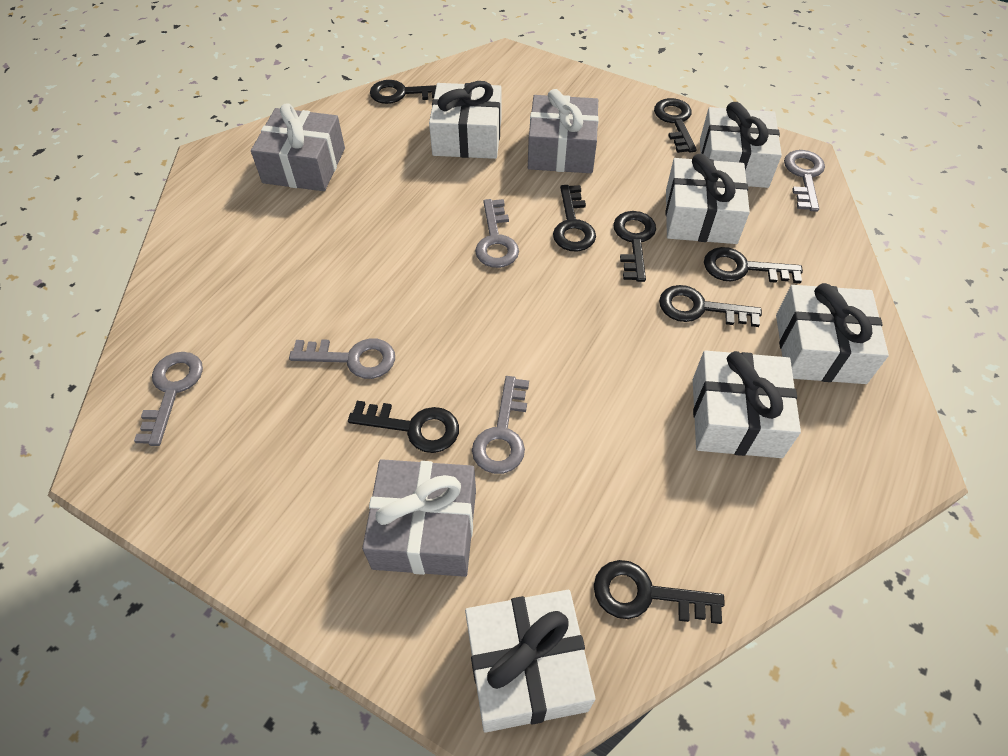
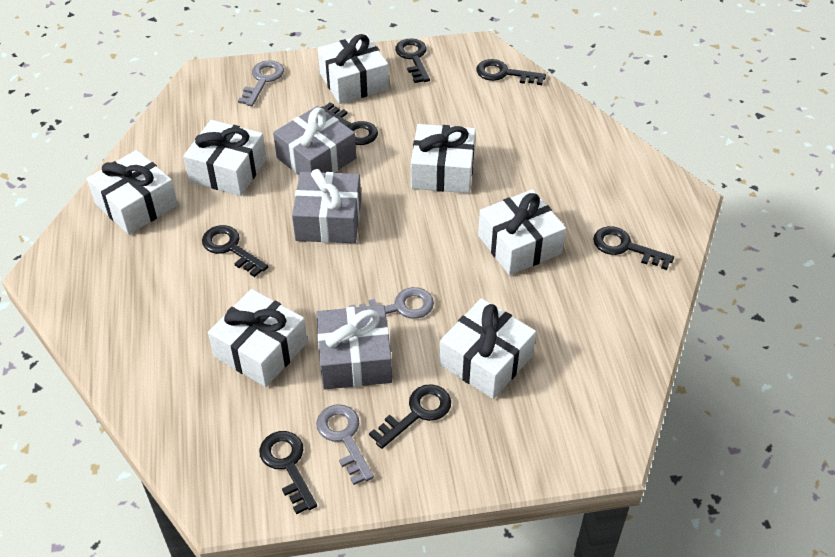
black key: 8 -> 7
grey key: 5 -> 3
white gift: 6 -> 7

